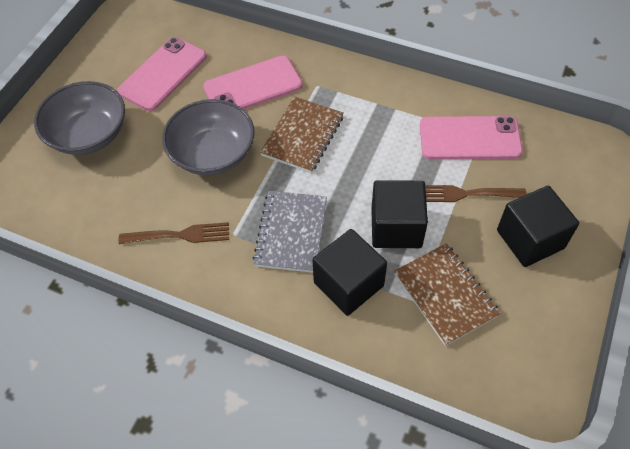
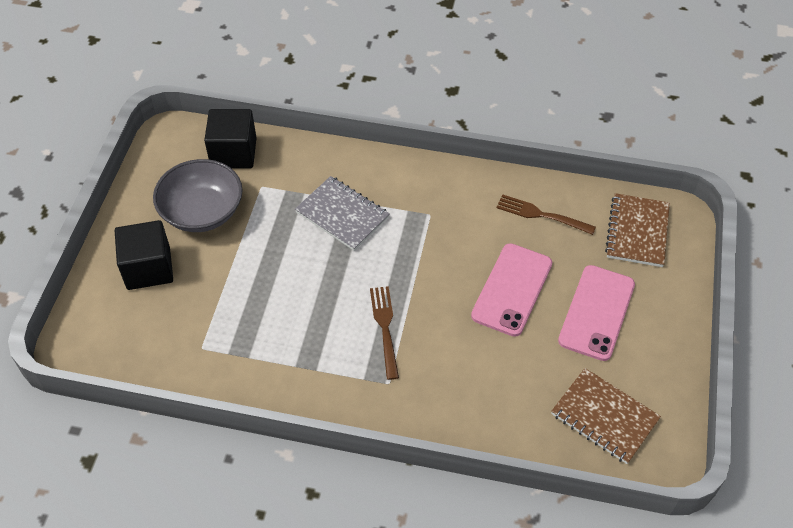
black cube: 3 -> 2
grey bowl: 2 -> 1
pink phone: 3 -> 2

